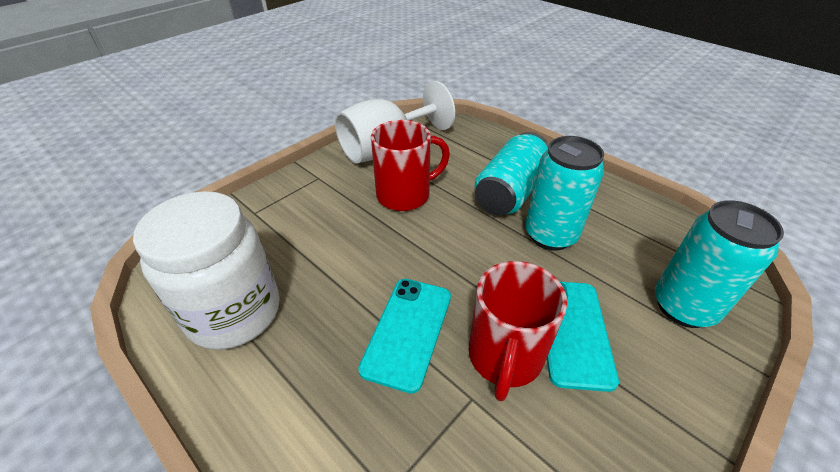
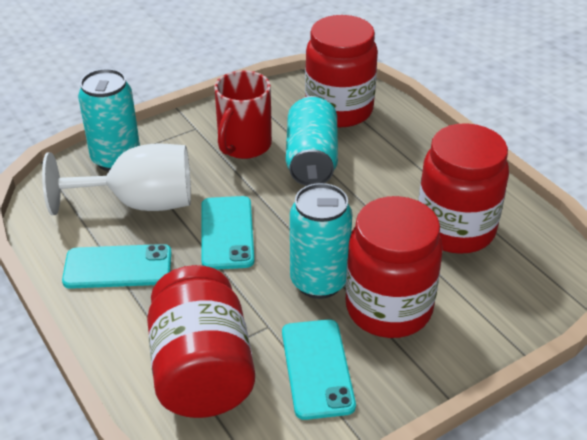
red jar: 0 -> 4
red mug: 2 -> 1
turquoise phone: 2 -> 3
white jar: 1 -> 0

